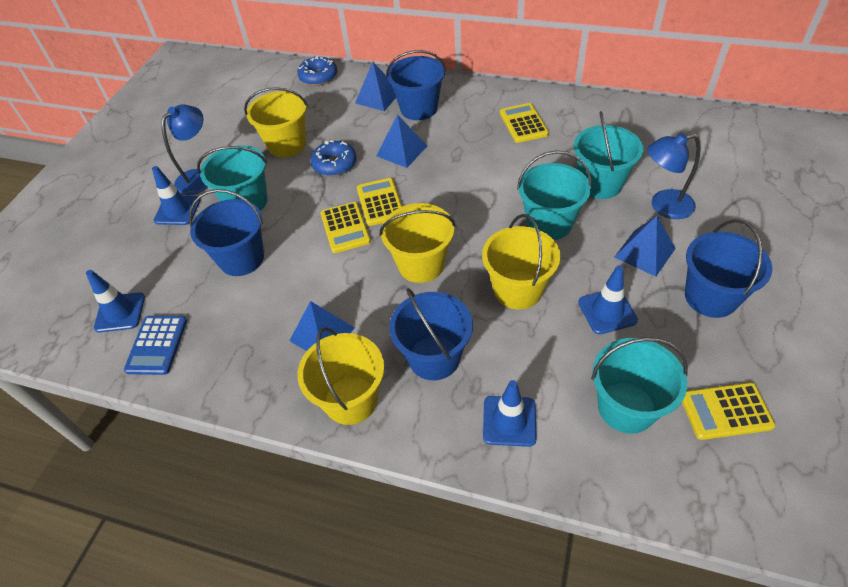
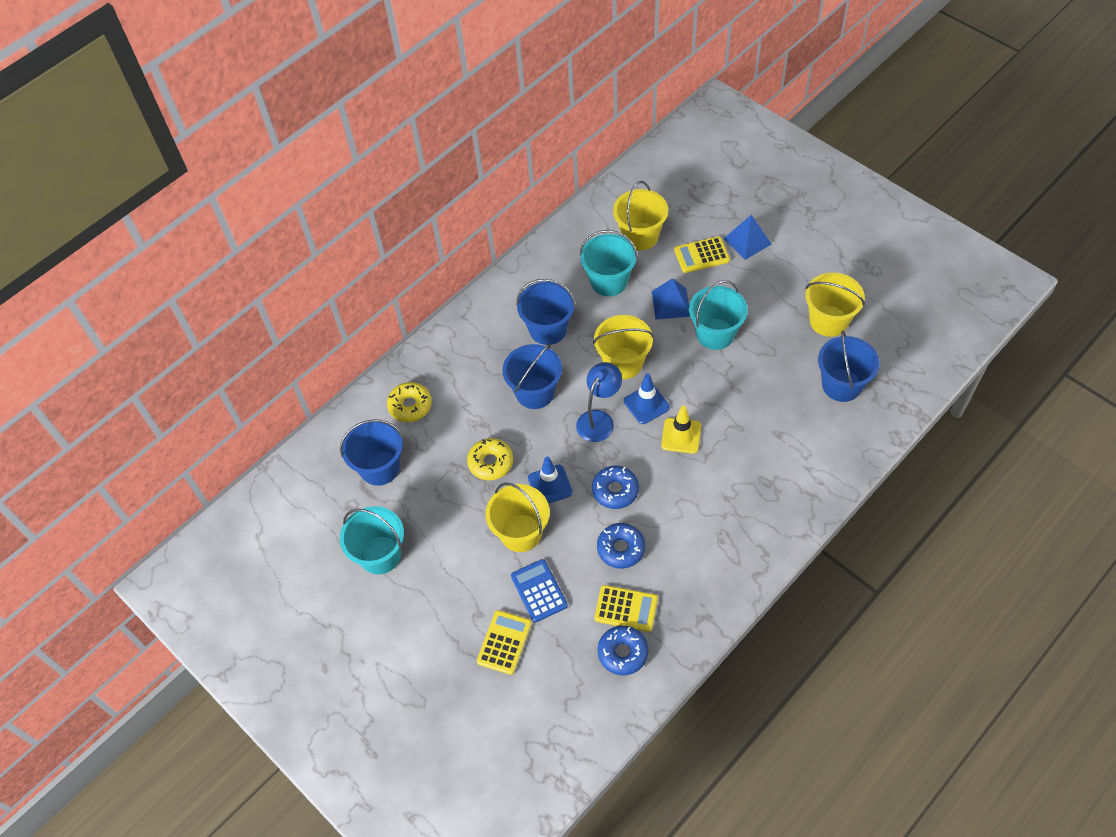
blue donut: 2 -> 3
blue lamp: 2 -> 1
blue pyramid: 4 -> 2
blue traffic cone: 4 -> 2
turquoise bucket: 4 -> 3
yellow calculator: 4 -> 3
yellow donut: 0 -> 2
yellow traffic cone: 0 -> 1

